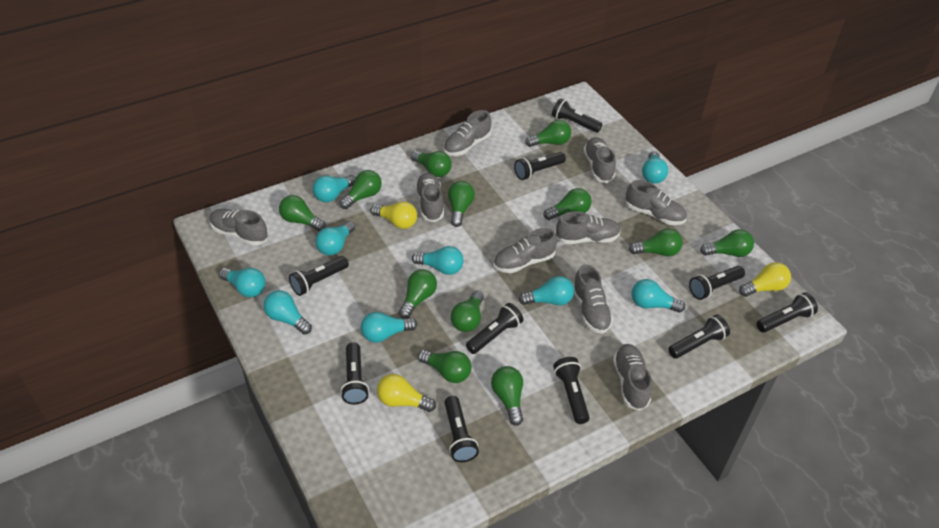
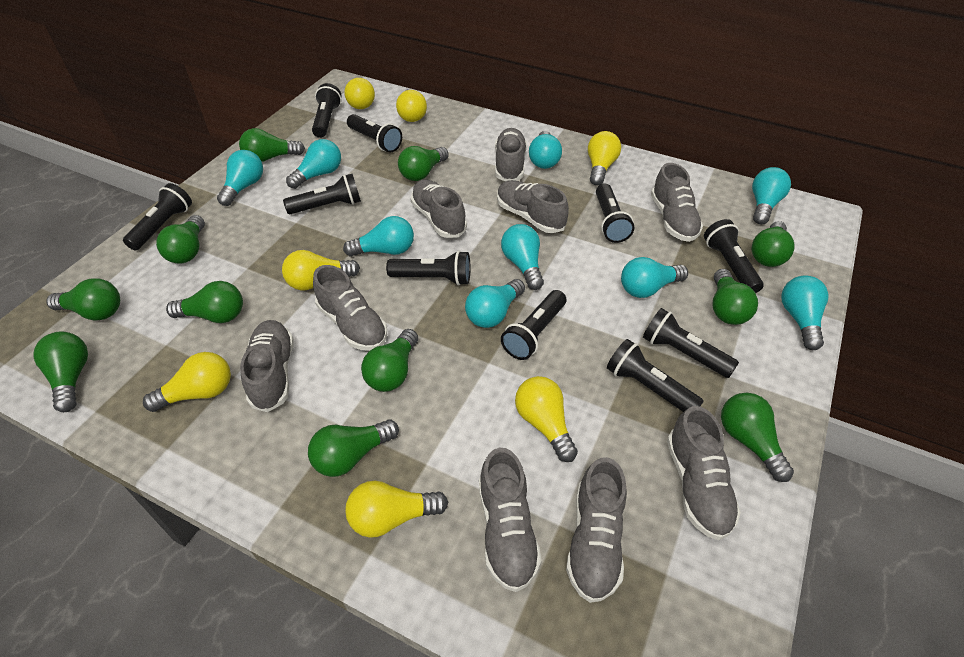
green light bulb: 12 -> 11
yellow light bulb: 3 -> 7

